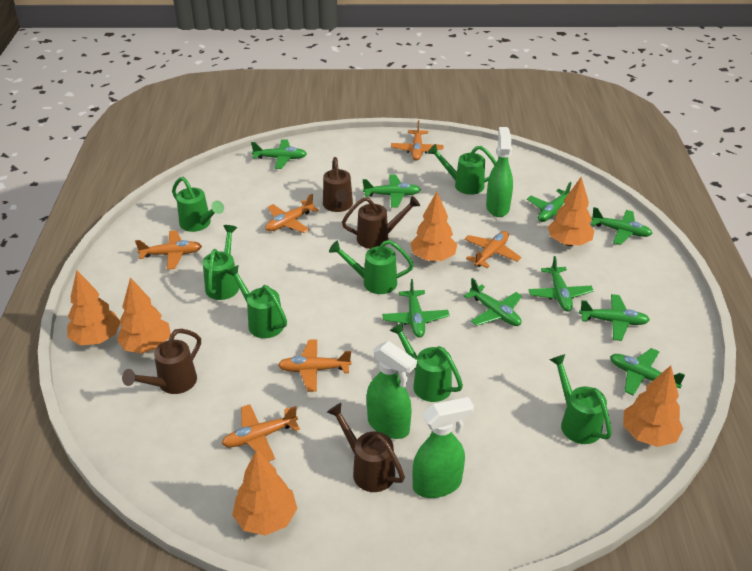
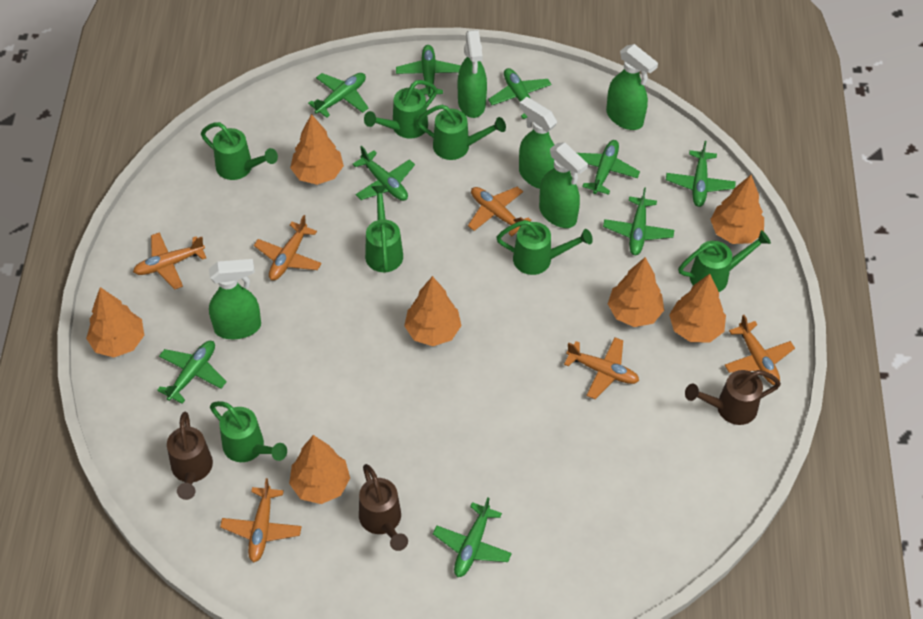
brown watering can: 4 -> 3
green spray bottle: 3 -> 5
orange tree: 6 -> 7

